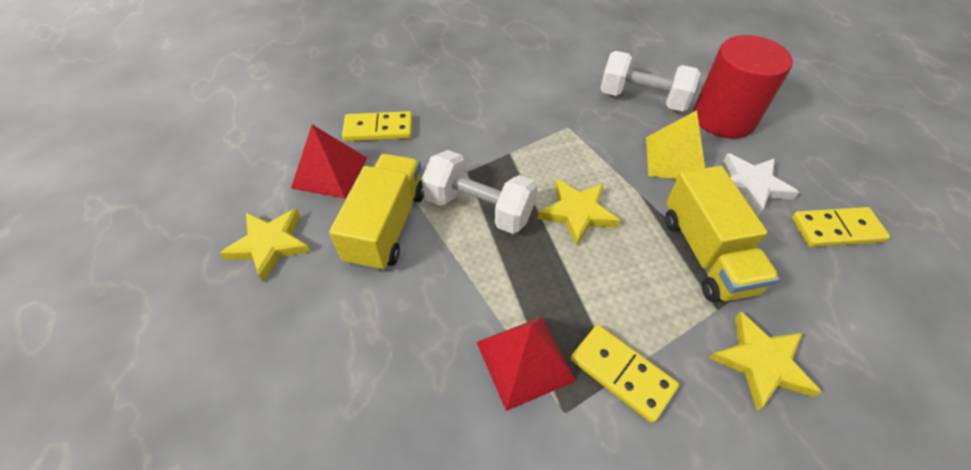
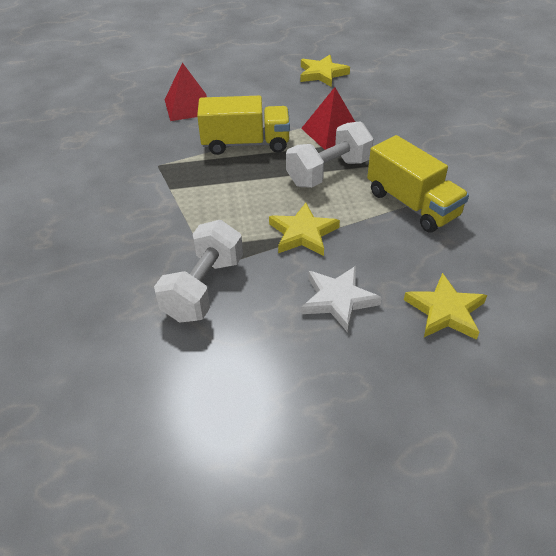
red cylinder: 1 -> 0
yellow domino: 3 -> 0
yellow pyramid: 1 -> 0

